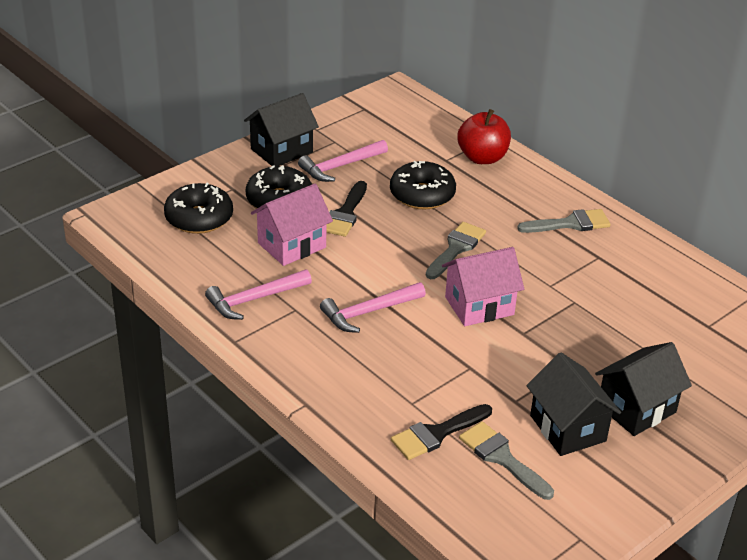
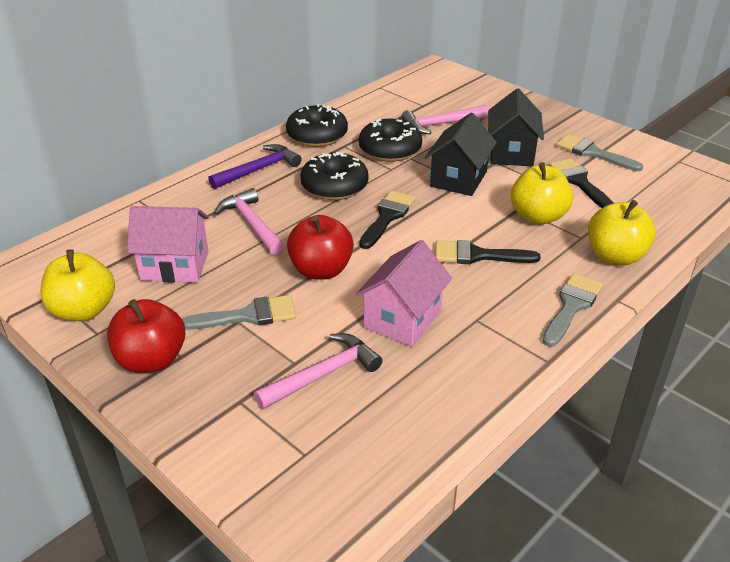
black brush: 2 -> 3
black house: 3 -> 2
purple hammer: 0 -> 1
red apple: 1 -> 2
yellow apple: 0 -> 3

